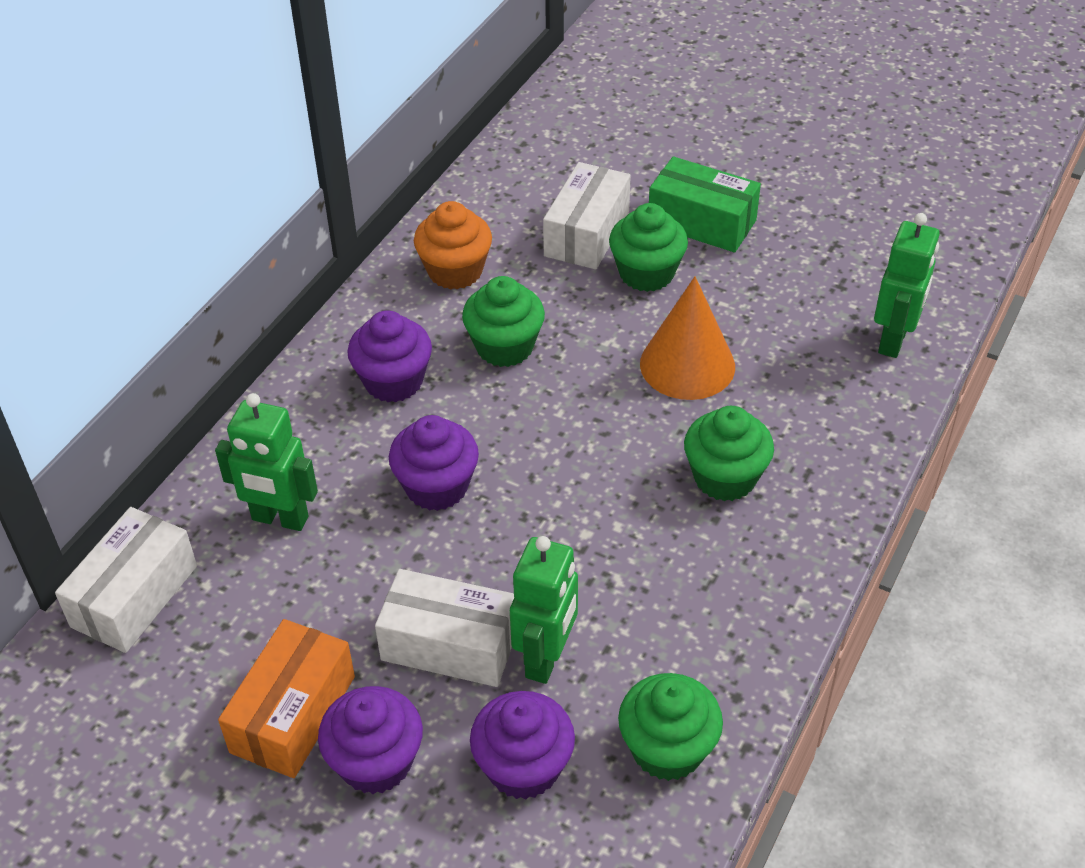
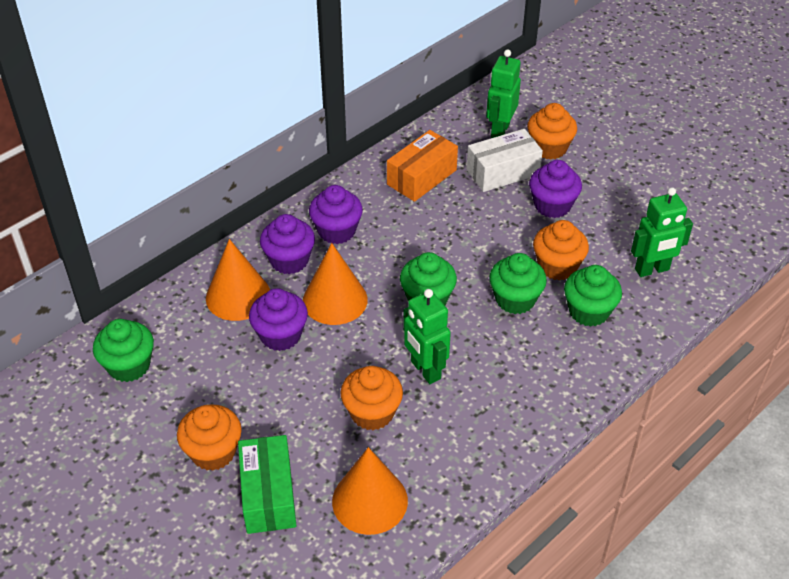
orange cone: 1 -> 3
orange cupcake: 1 -> 4
white box: 3 -> 1

